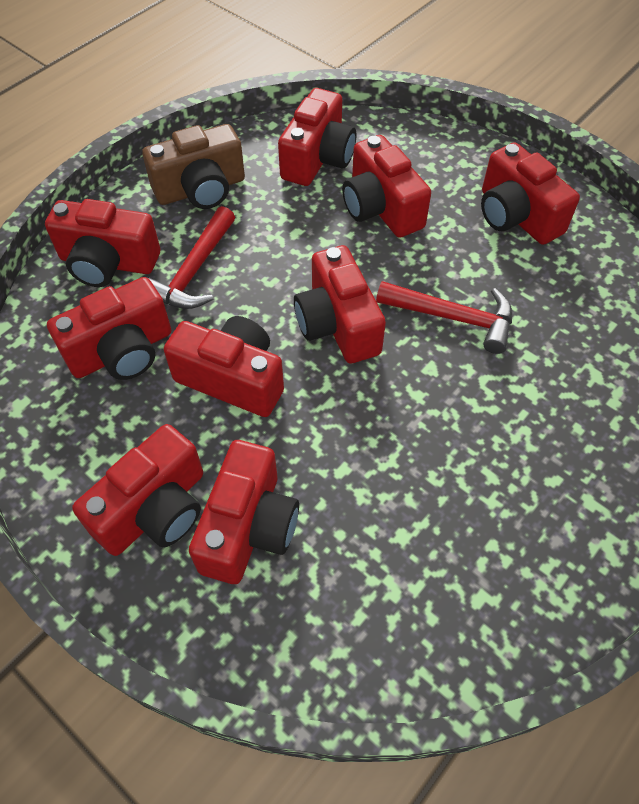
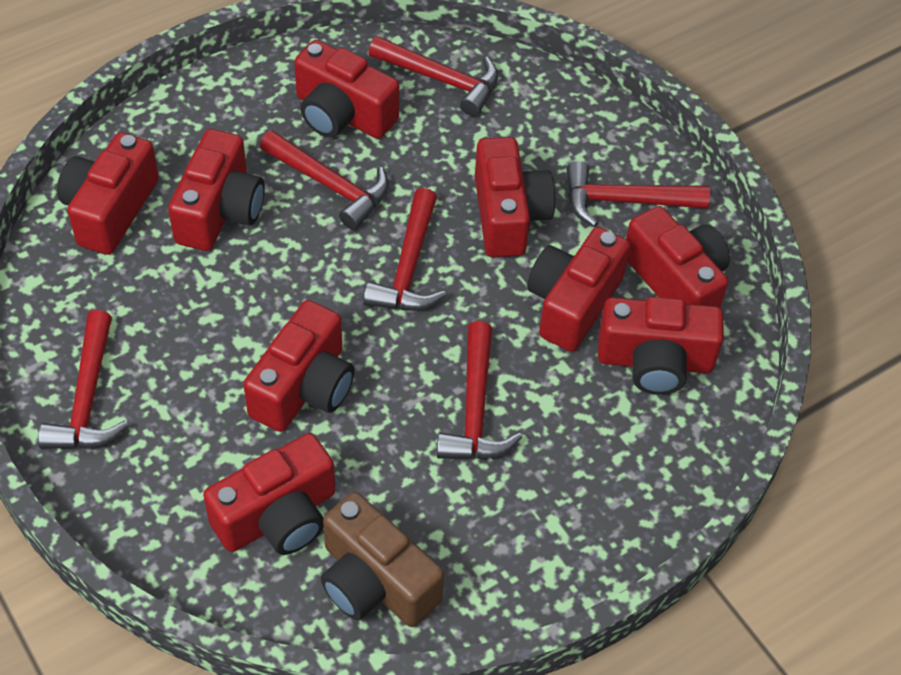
red hammer: 2 -> 6

